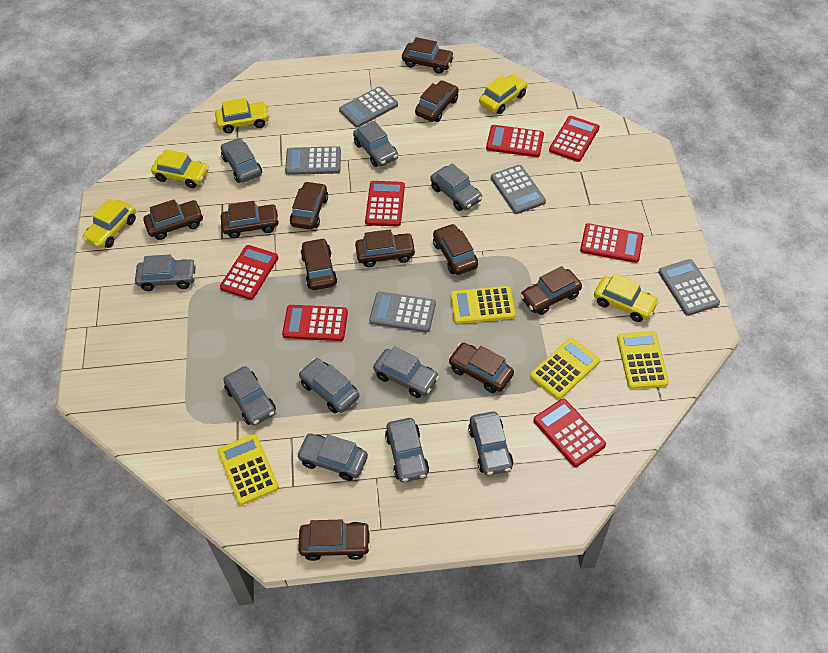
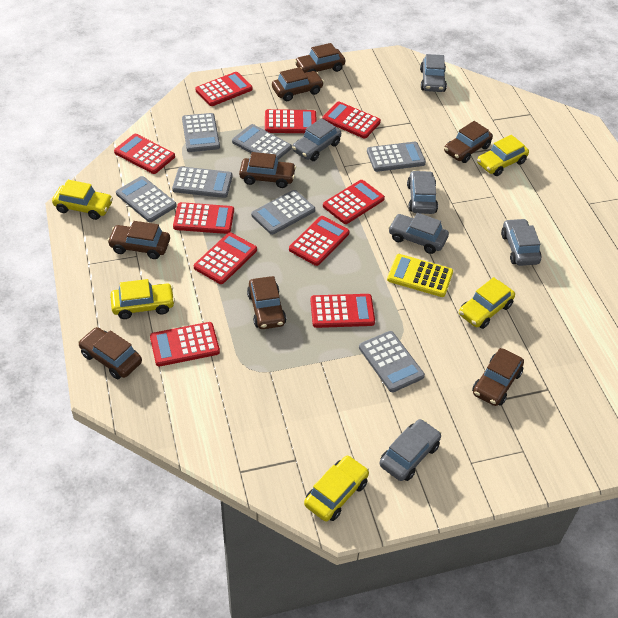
brown car: 11 -> 8
grey calculator: 5 -> 7
grey car: 10 -> 6
red calculator: 7 -> 10
yellow calculator: 4 -> 1

